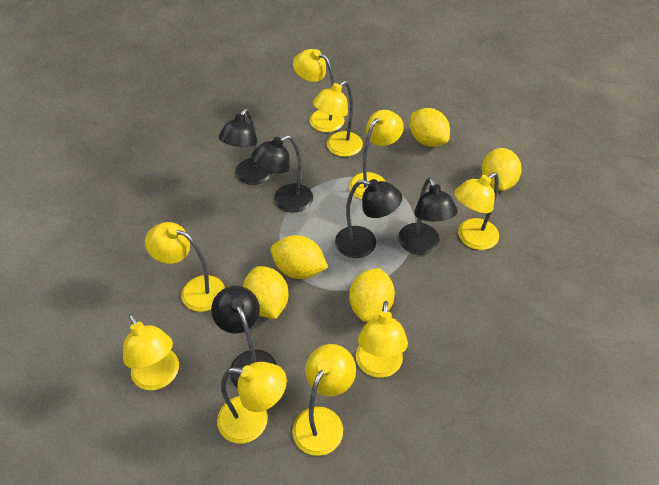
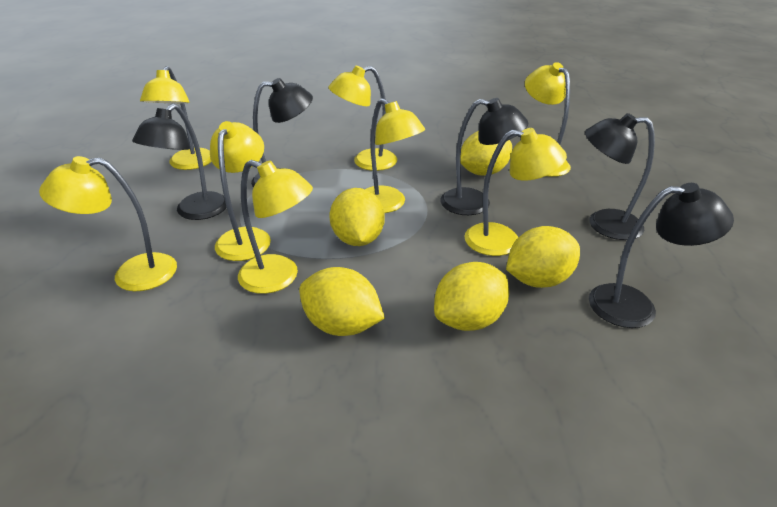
yellow lamp: 9 -> 8

